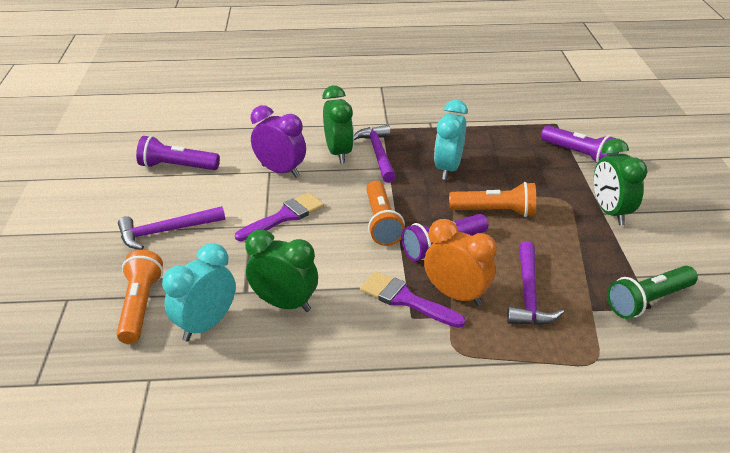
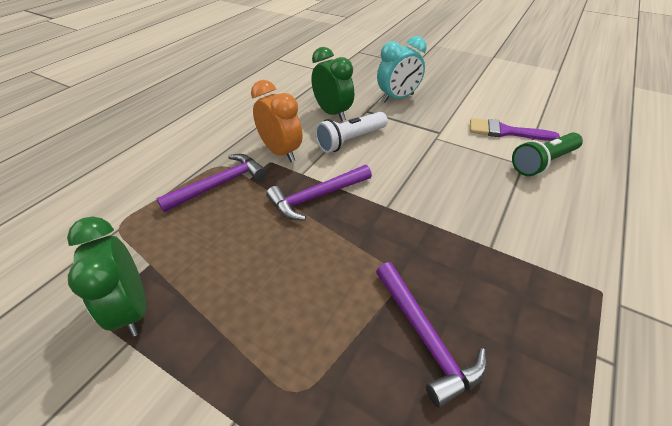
green clock: 3 -> 2
orange flashlight: 3 -> 0
purple brush: 2 -> 1
purple clock: 1 -> 0
purple flashlight: 3 -> 0
turquoise clock: 2 -> 1
white flashlight: 0 -> 1

